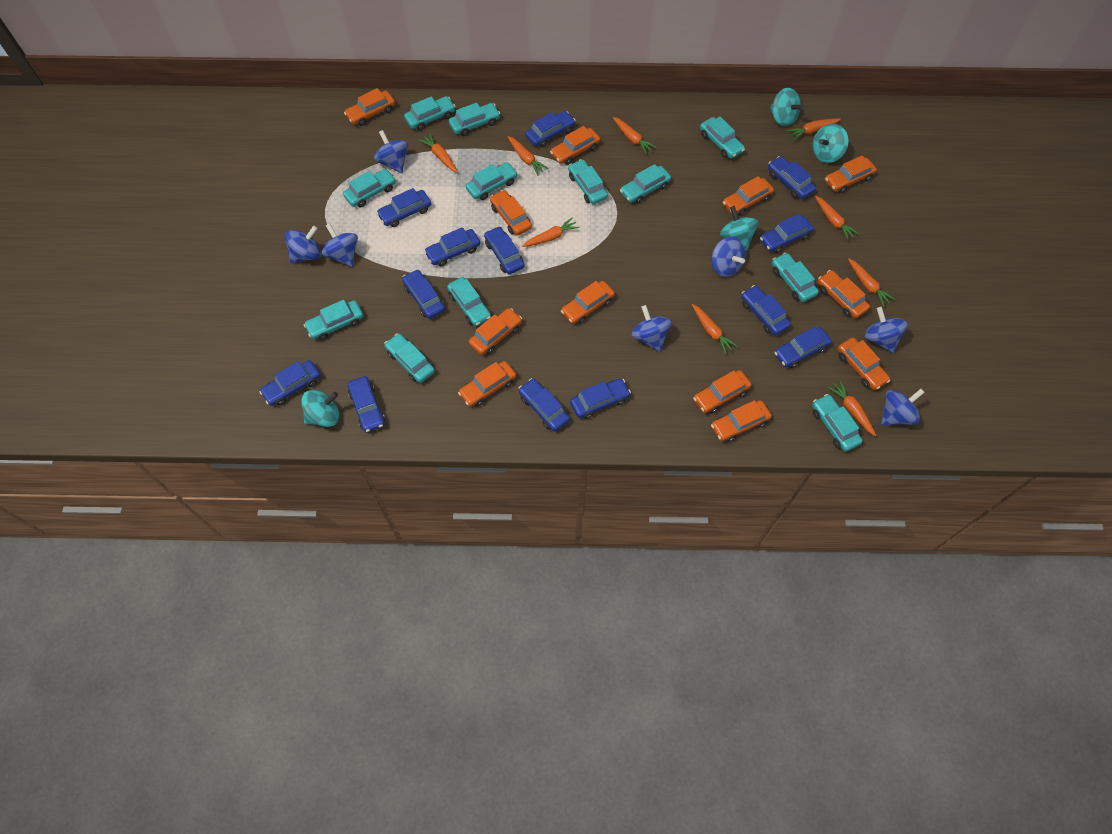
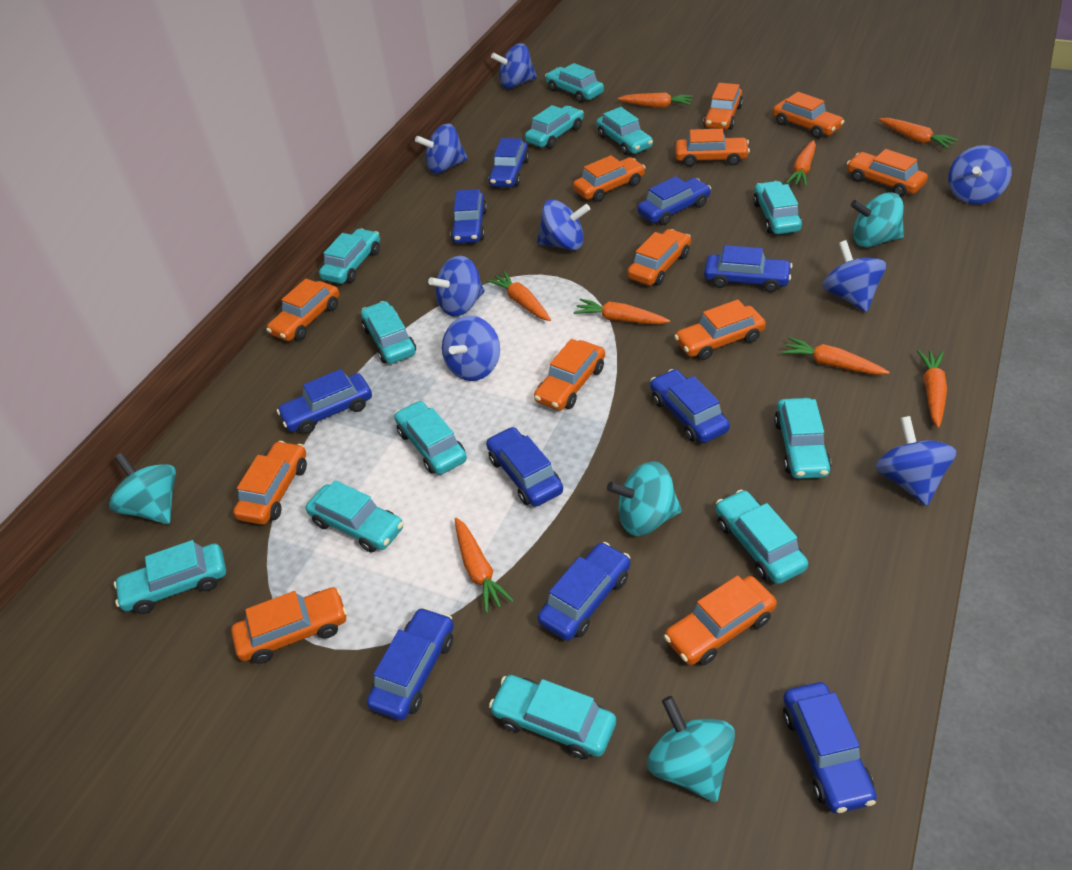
blue car: 13 -> 10
blue spinning top: 7 -> 8
orange carrot: 9 -> 8

